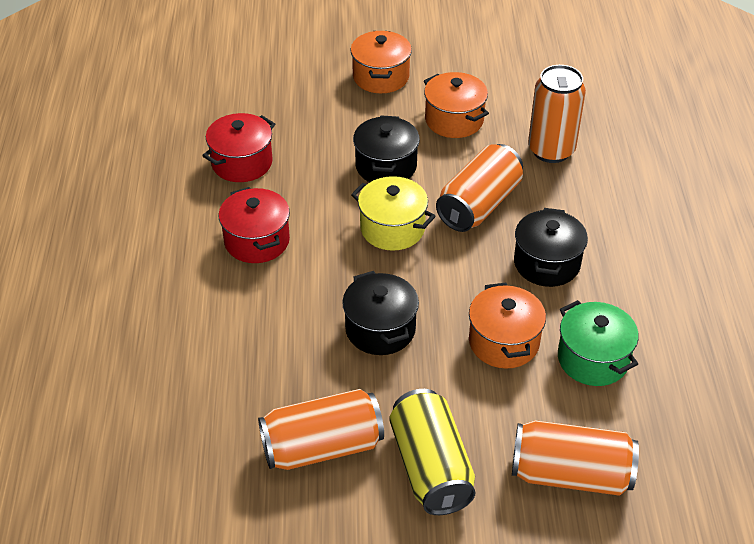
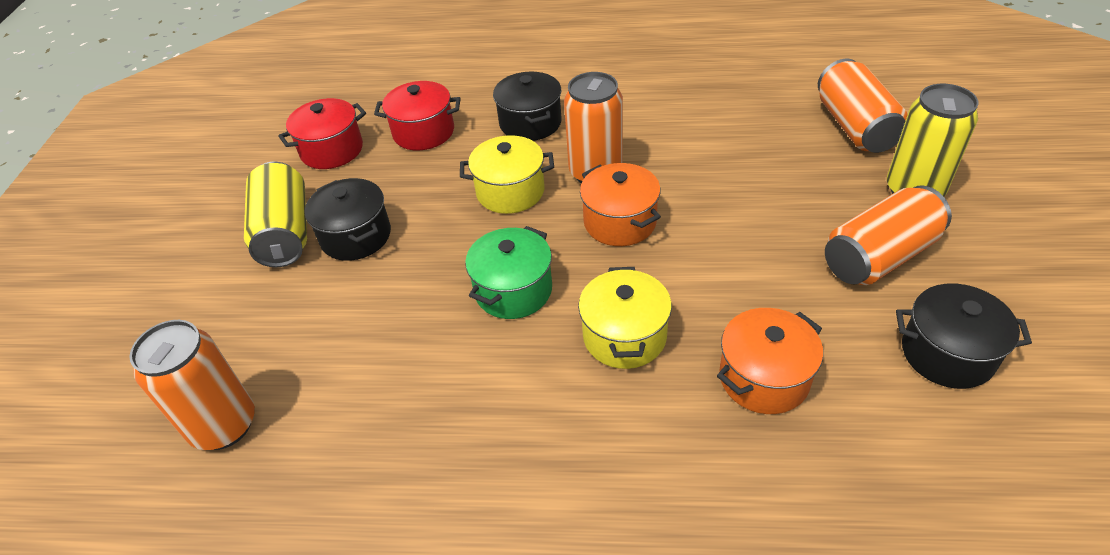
orange pot: 3 -> 2
yellow can: 1 -> 2
yellow pot: 1 -> 2

